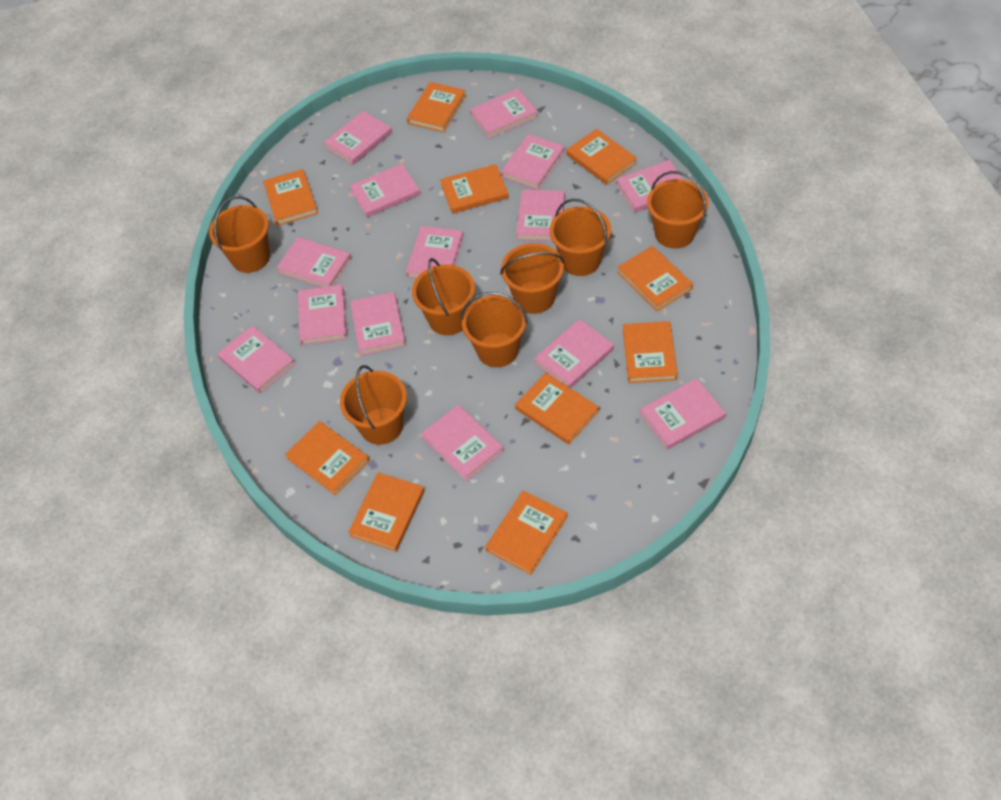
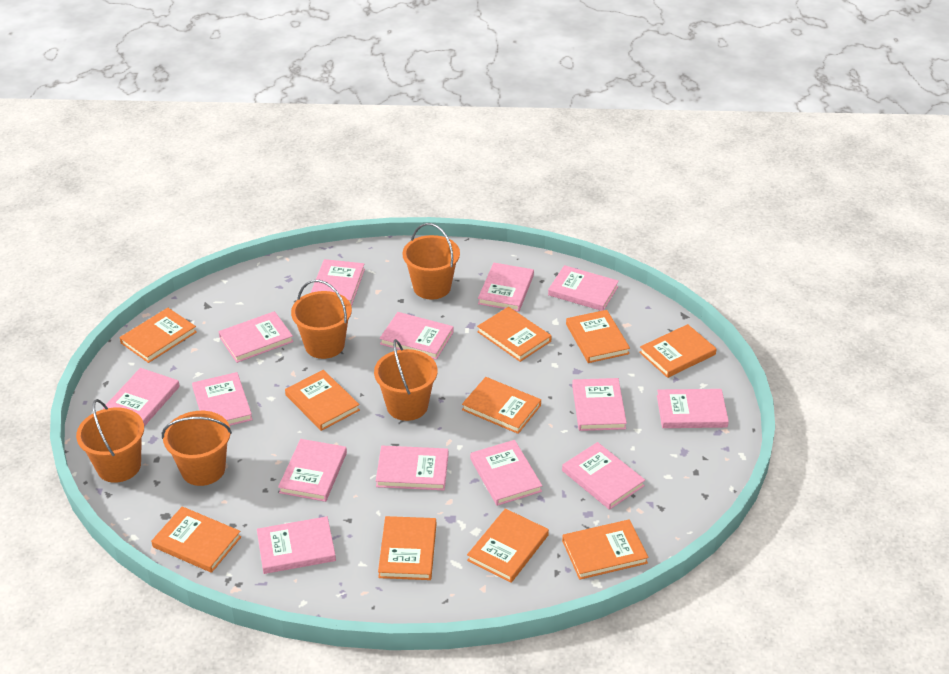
orange bucket: 7 -> 5

